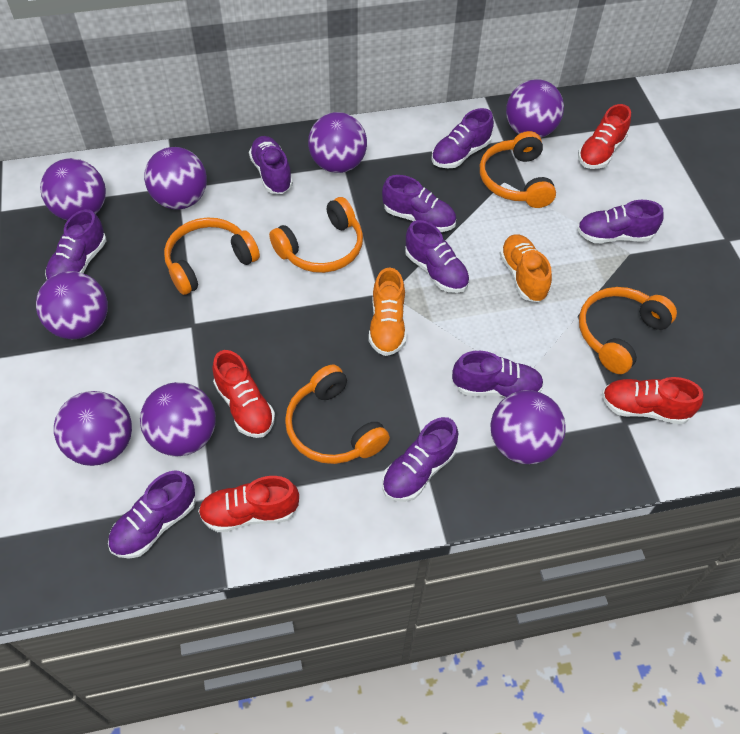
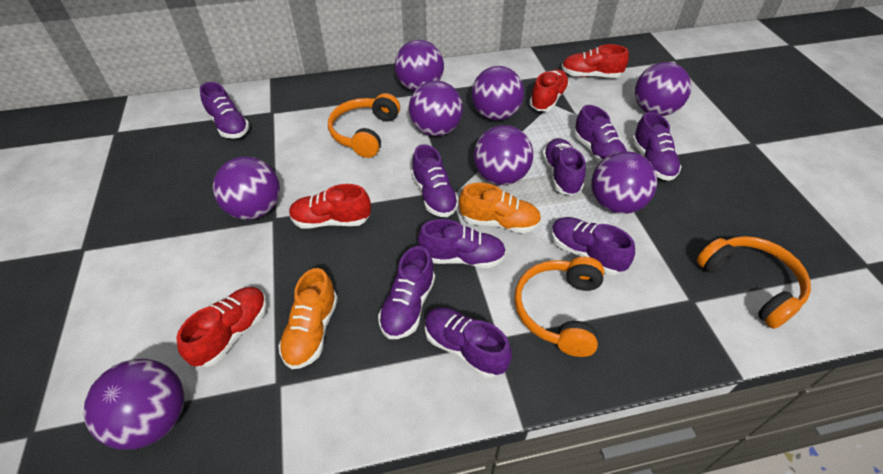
orange headphones: 5 -> 3

